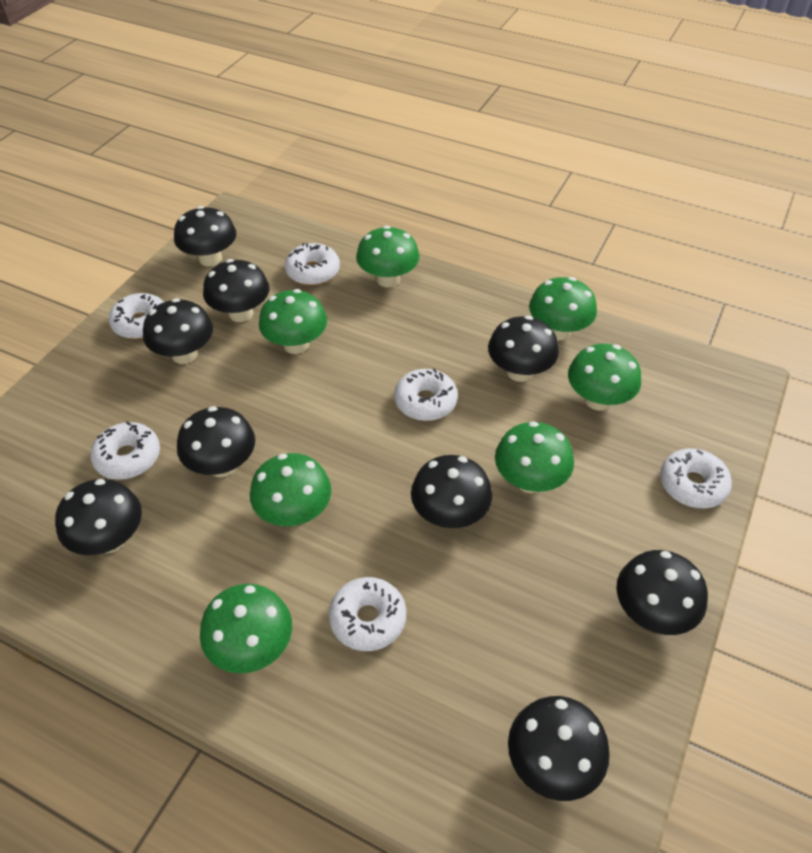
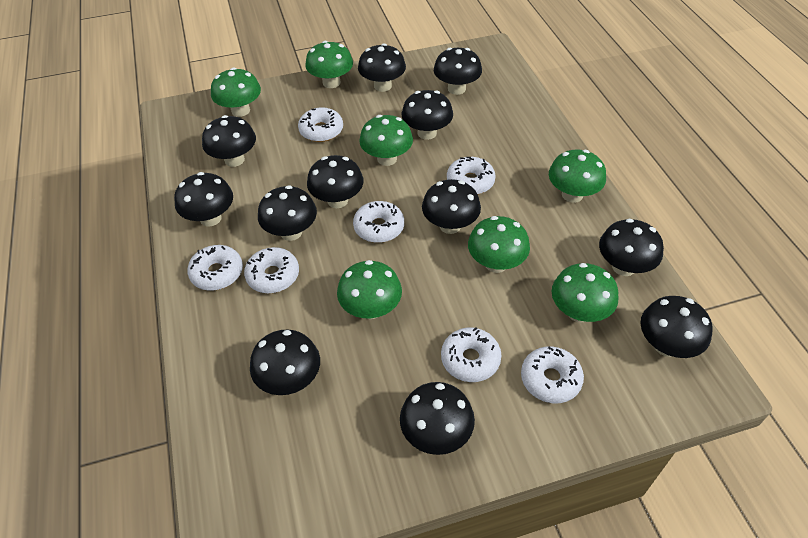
black mushroom: 9 -> 12
white donut: 6 -> 7

